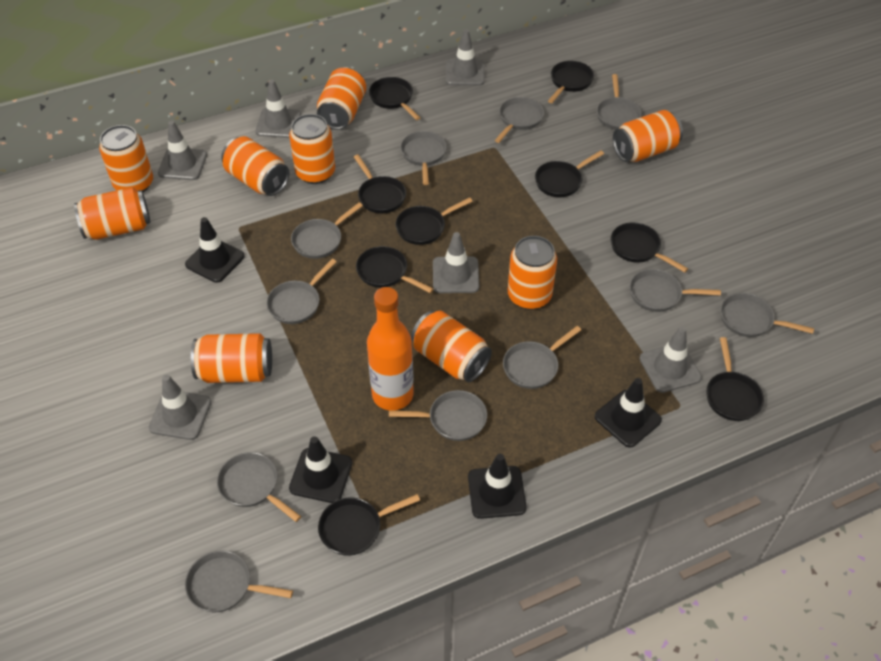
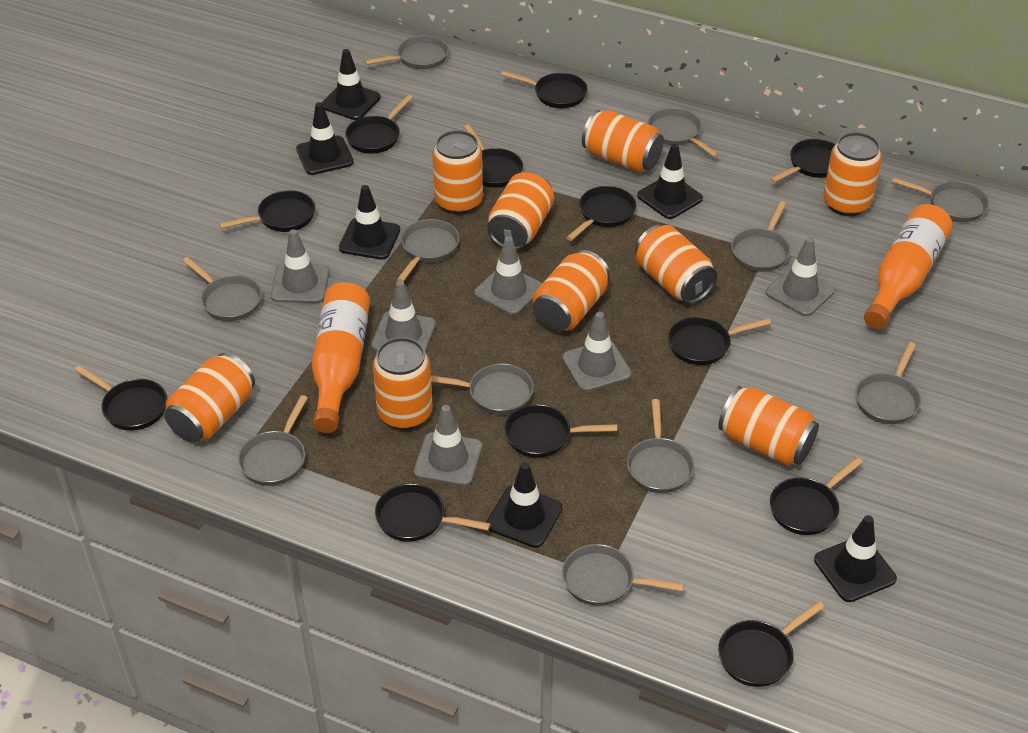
black pan: 9 -> 12
black traffic cone: 4 -> 6
orange bottle: 1 -> 2

